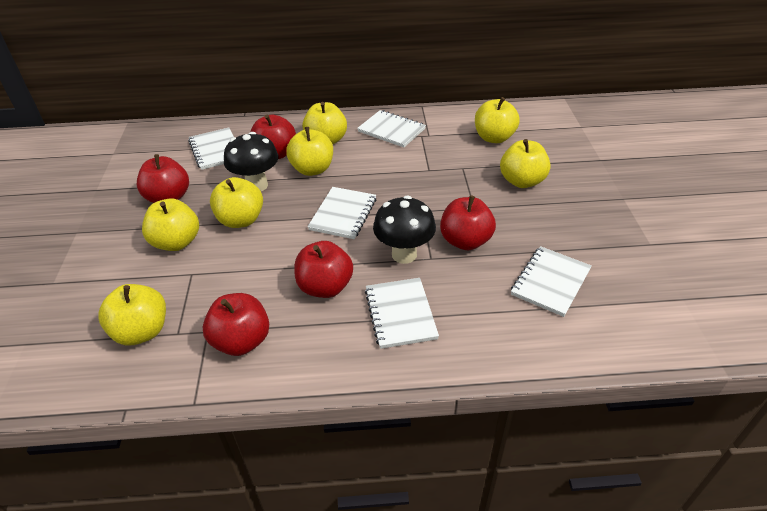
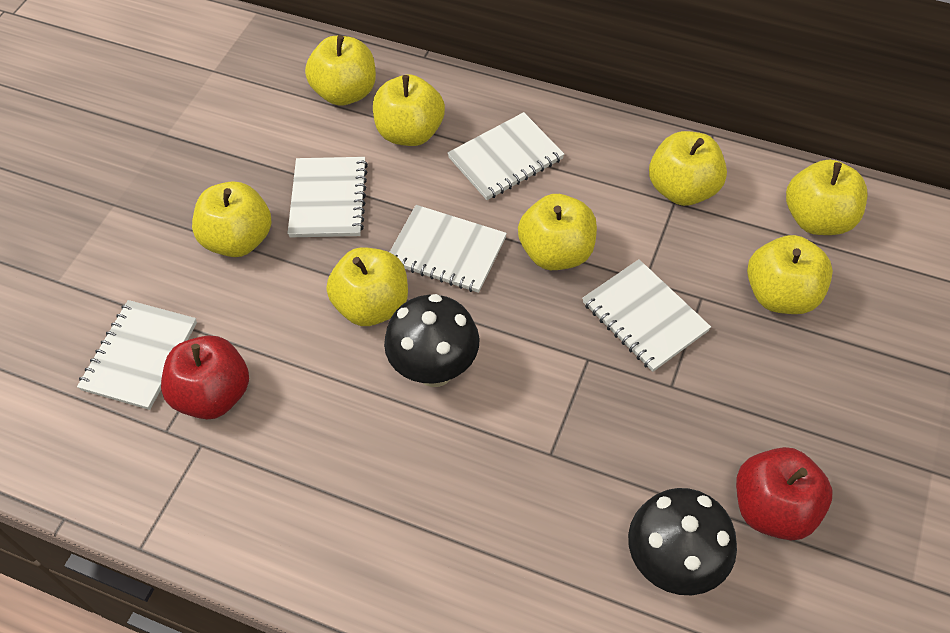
red apple: 5 -> 2
yellow apple: 7 -> 8

